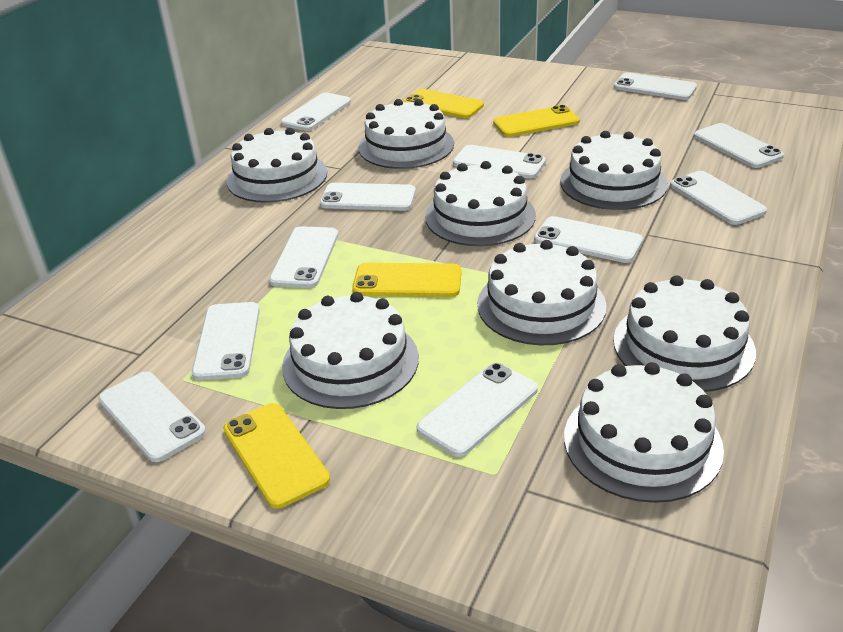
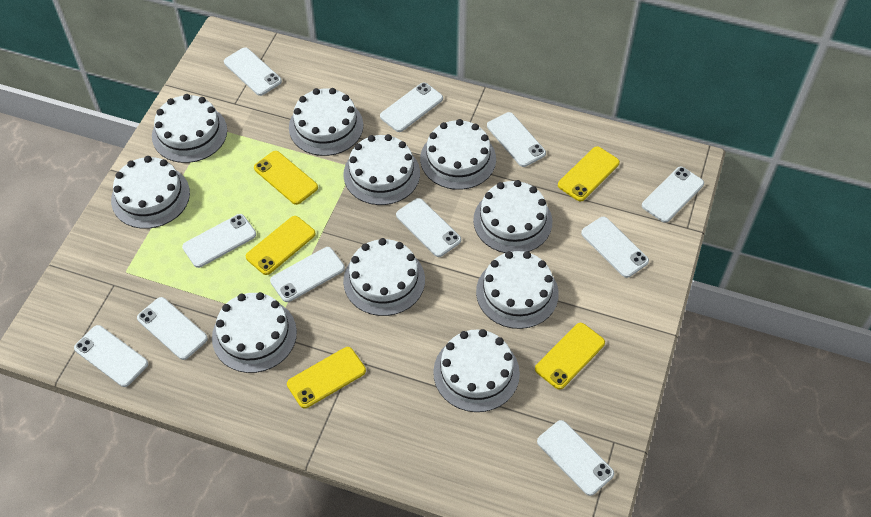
white cake: 8 -> 10
yellow phone: 4 -> 5

